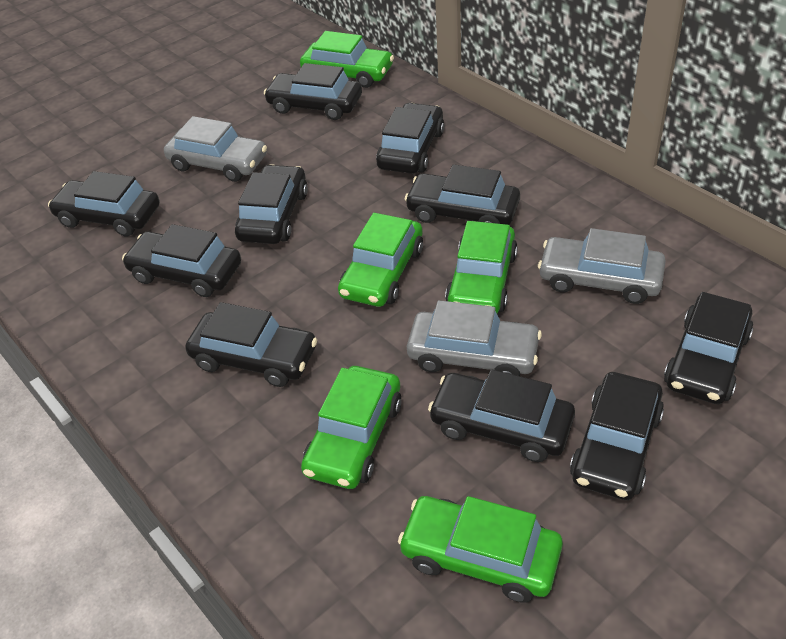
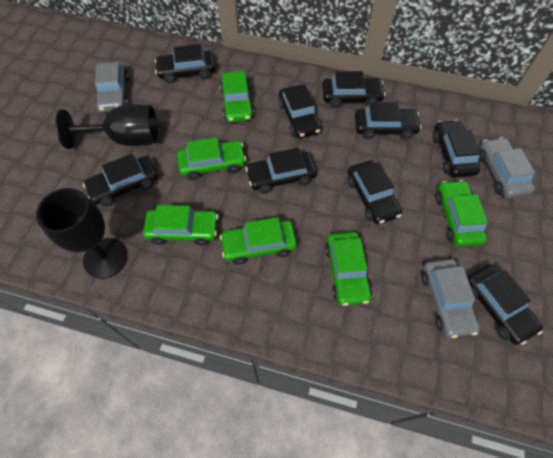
black car: 10 -> 9
black goblet: 0 -> 2
green car: 5 -> 6

